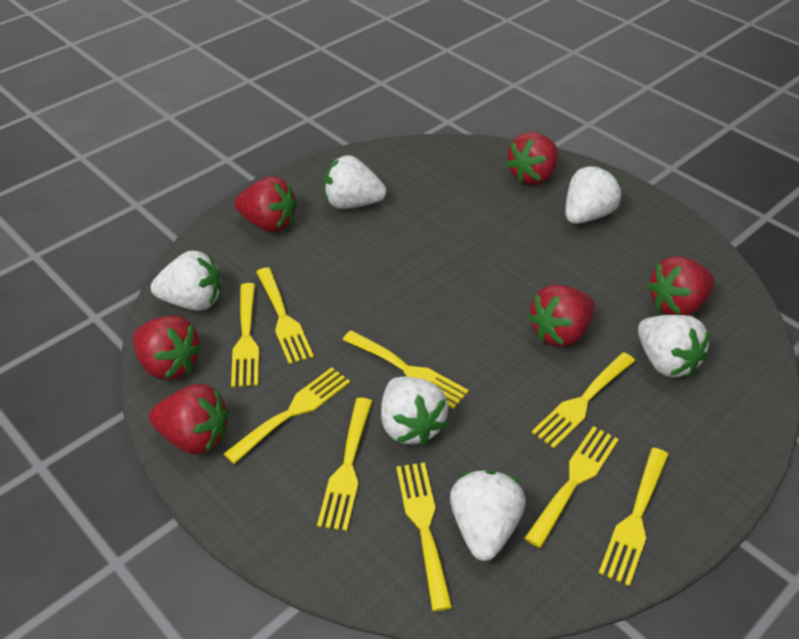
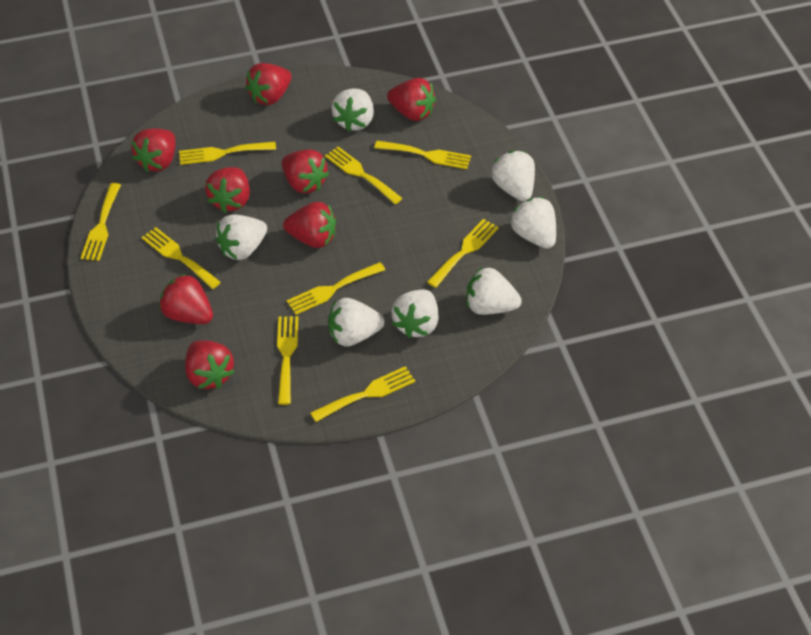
red strawberry: 6 -> 8
white strawberry: 6 -> 7

